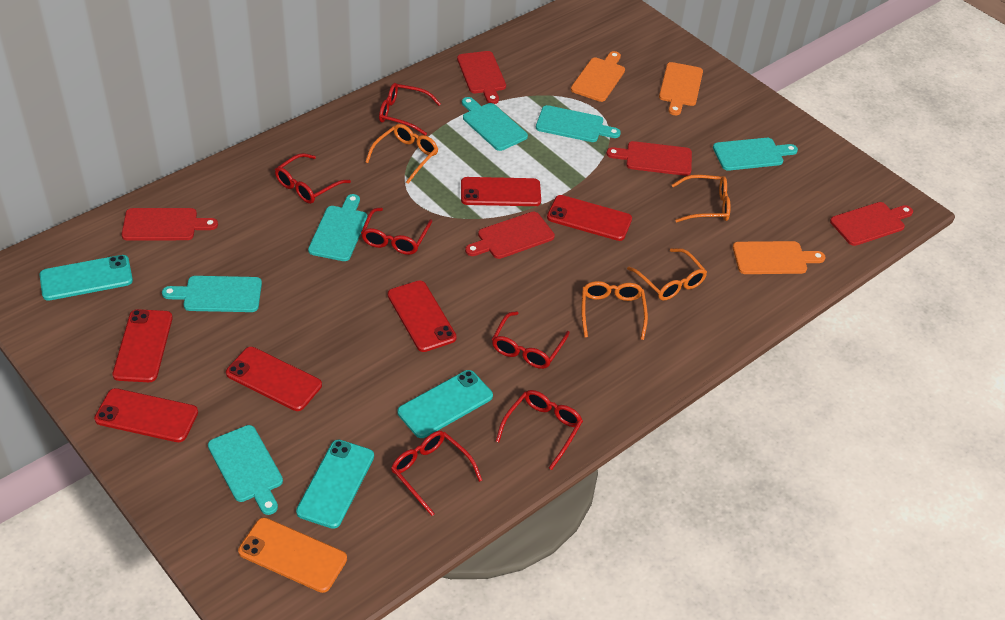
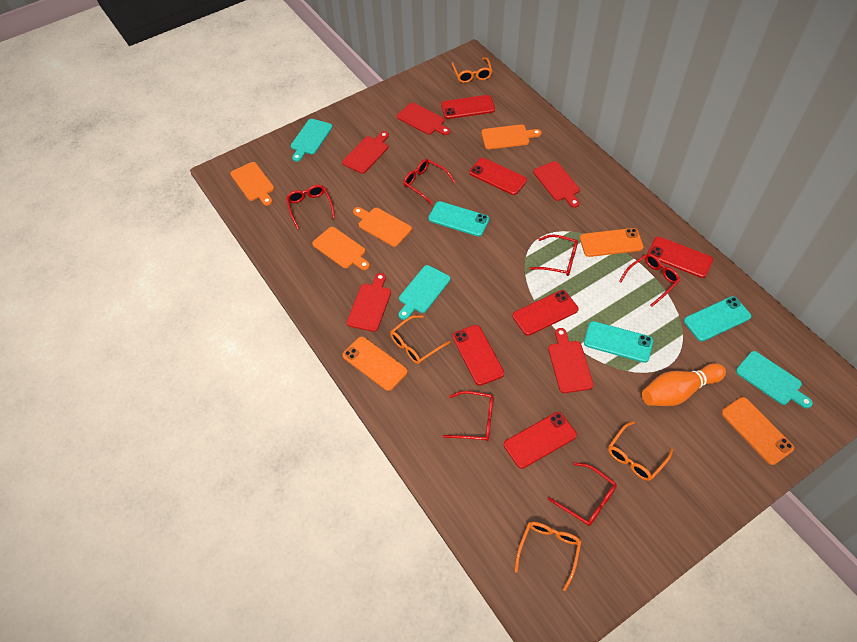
orange bowling pin: 0 -> 1
orange cutting board: 3 -> 4
orange phone: 1 -> 3
turquoise cutting board: 6 -> 3

